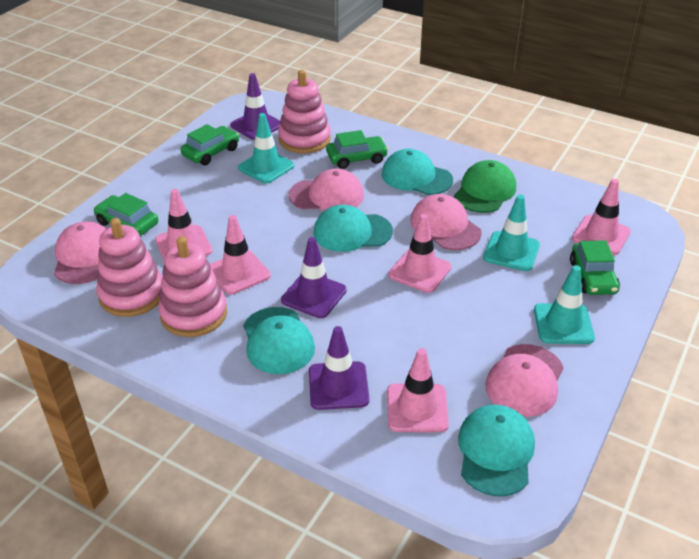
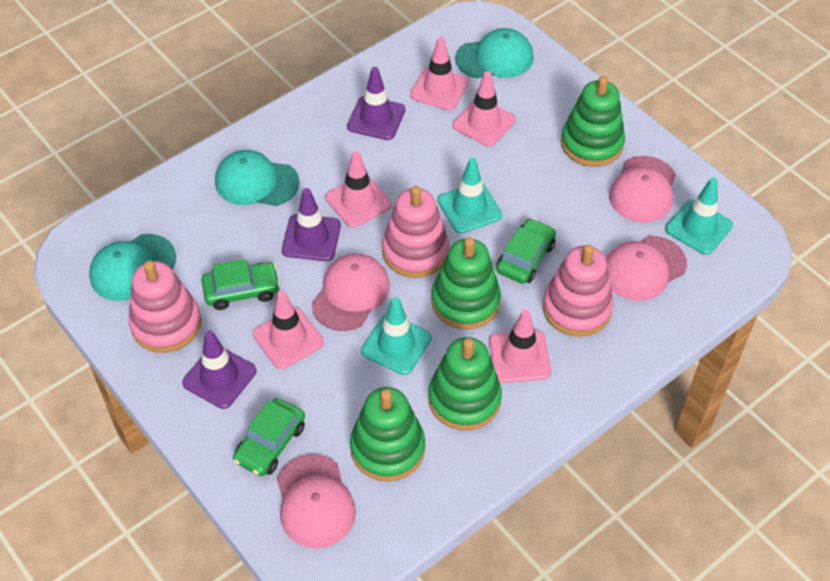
green cap: 1 -> 0
green car: 4 -> 3
green stacking toy: 0 -> 4
turquoise cap: 4 -> 3

